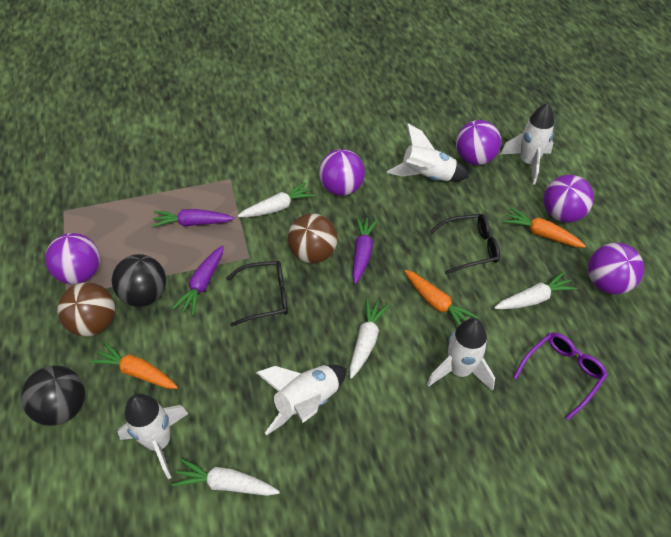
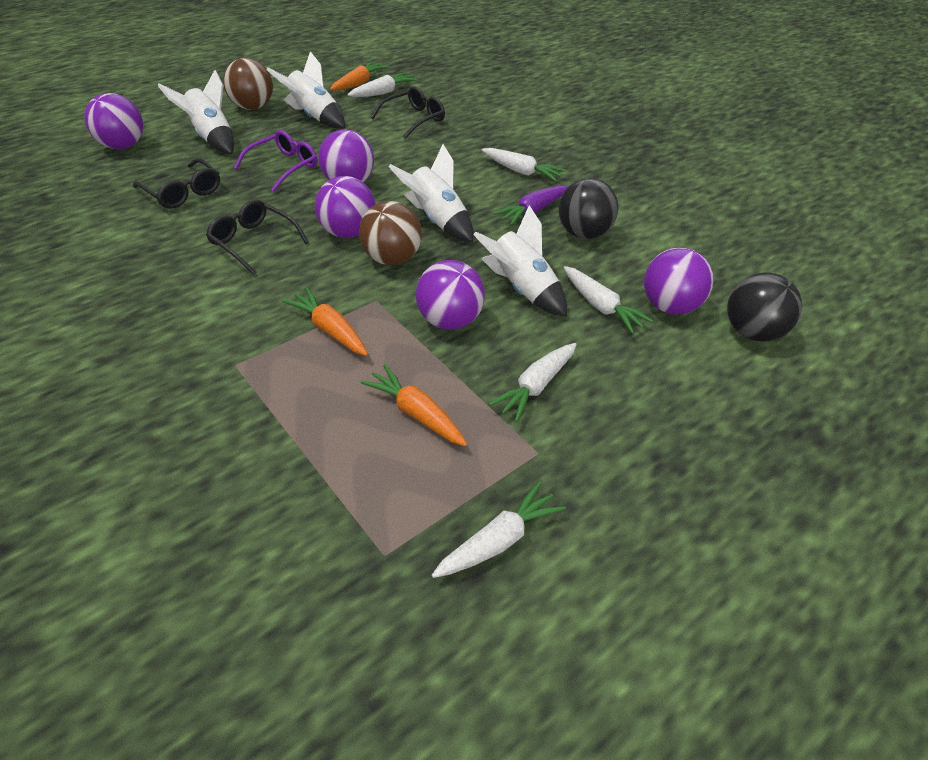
black glasses: 2 -> 3
purple carrot: 3 -> 1
white carrot: 4 -> 5
white rocket: 5 -> 4

